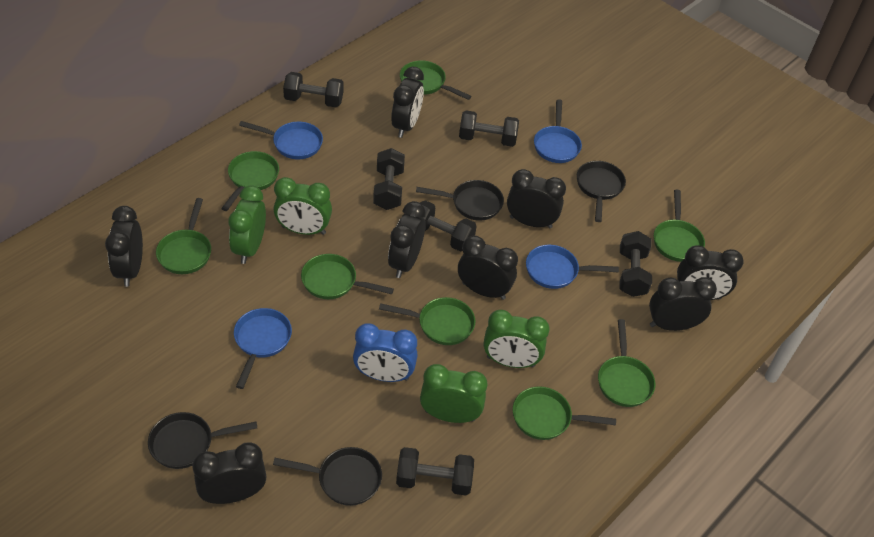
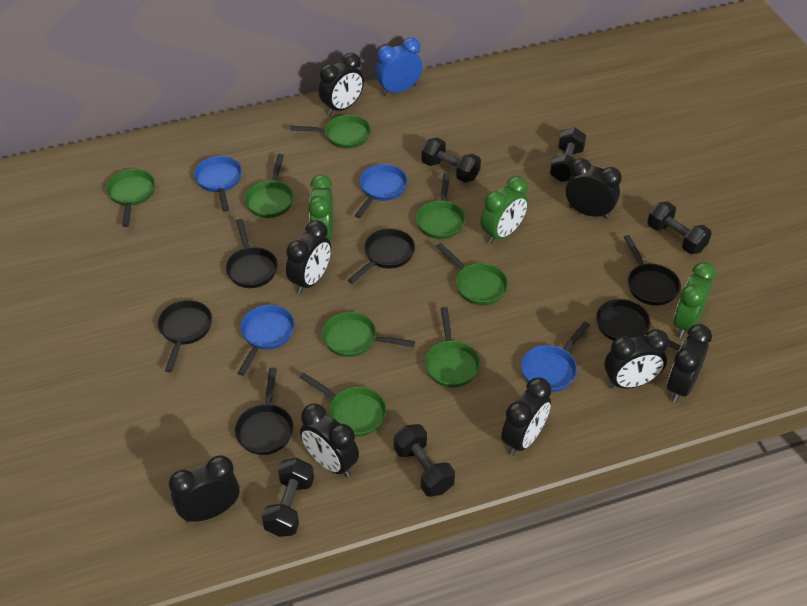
black dumbbell: 6 -> 5
black pan: 4 -> 6
green clock: 4 -> 3

